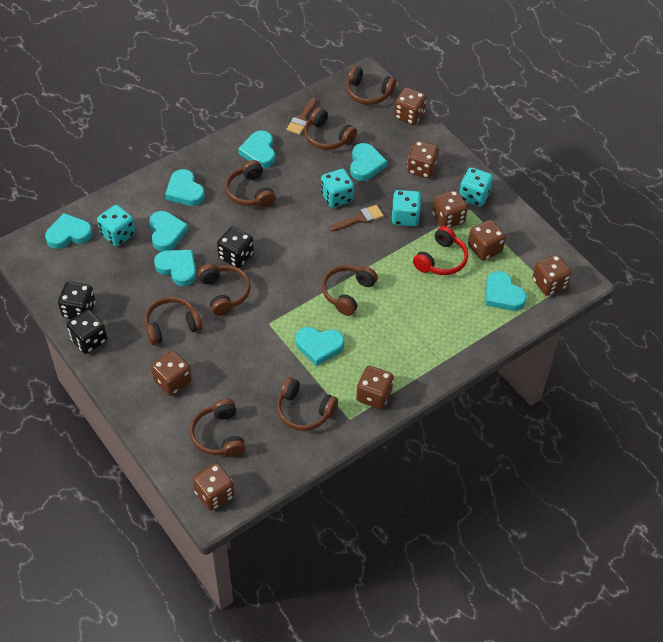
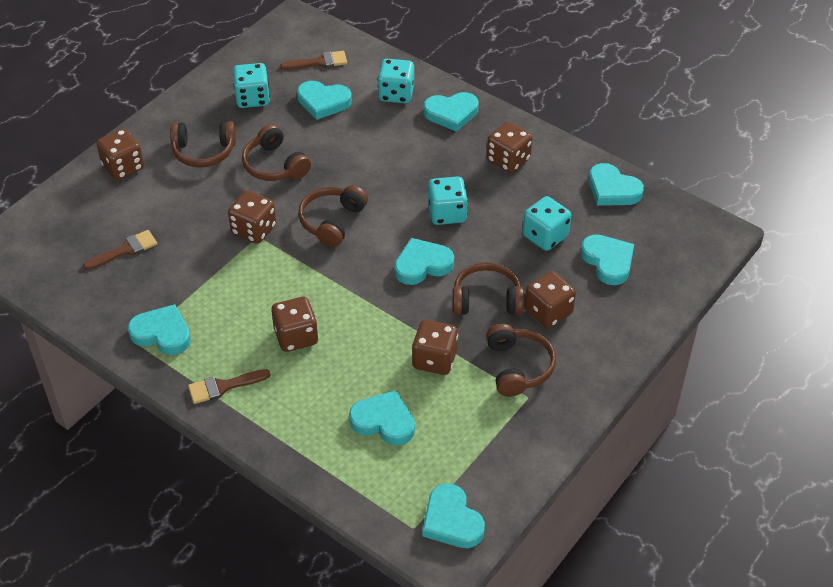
black dice: 3 -> 0
brown brush: 2 -> 3
brown dice: 8 -> 6
brown headphones: 8 -> 5
red headphones: 1 -> 0

